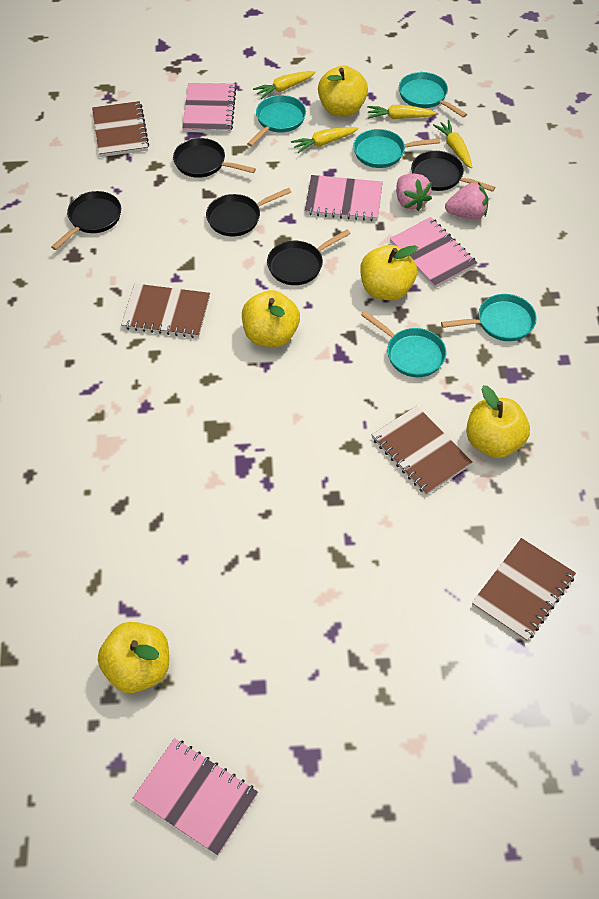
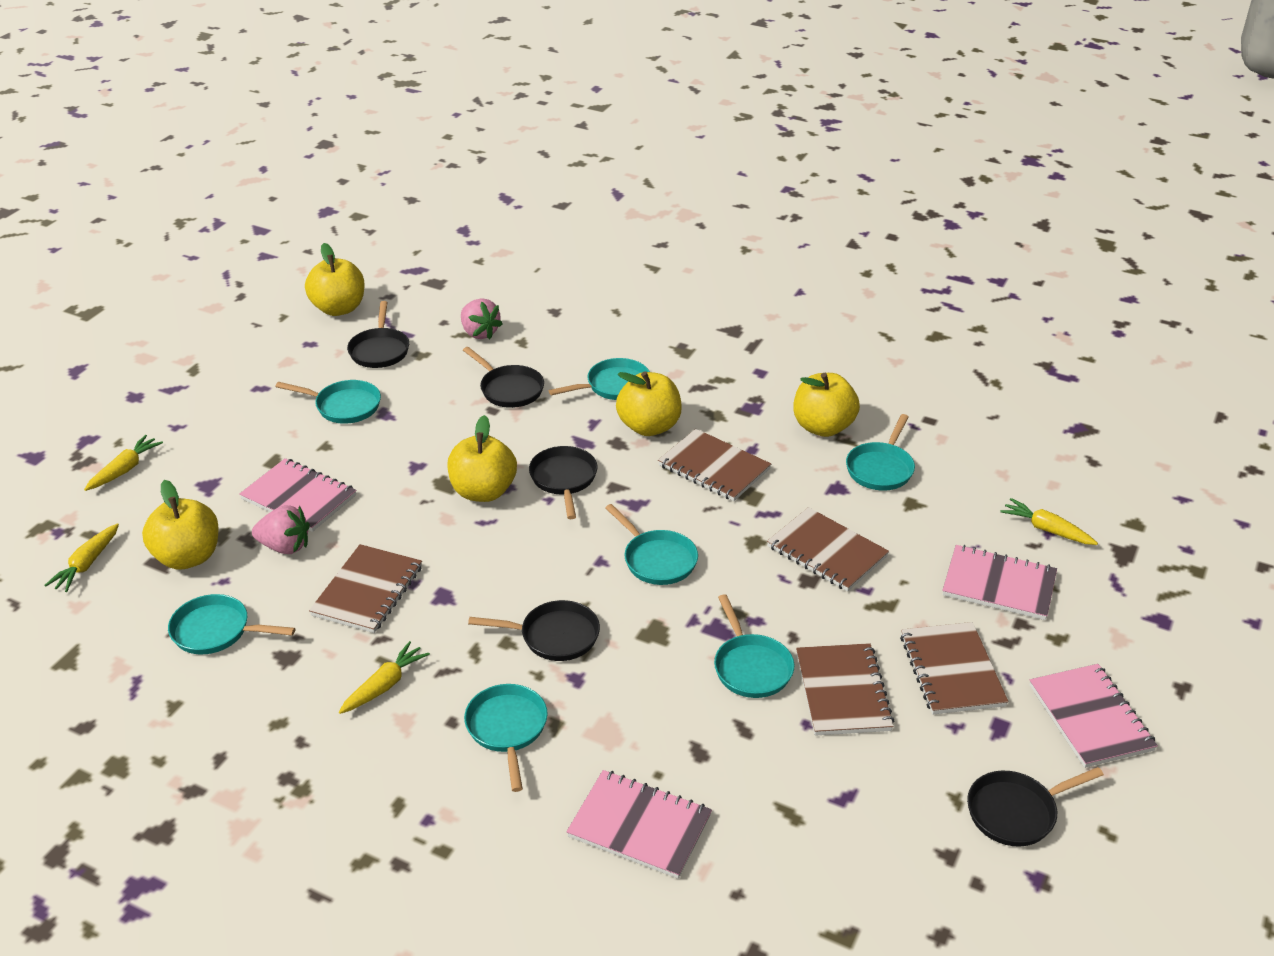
brown notebook: 4 -> 5
turquoise pan: 5 -> 7

